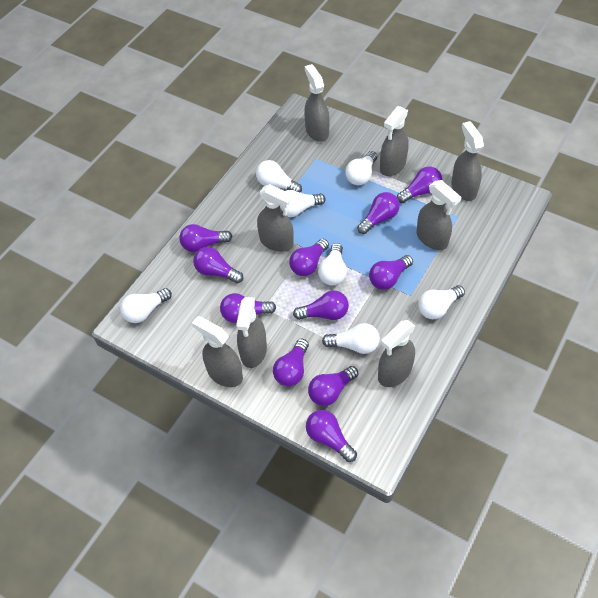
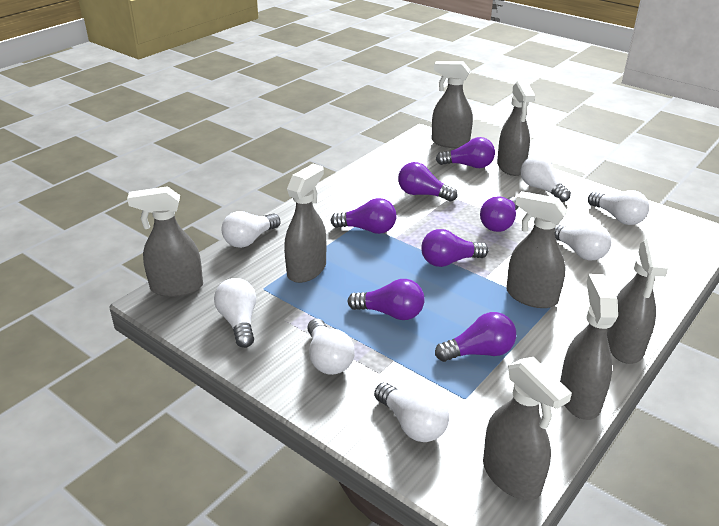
purple light bulb: 11 -> 7

